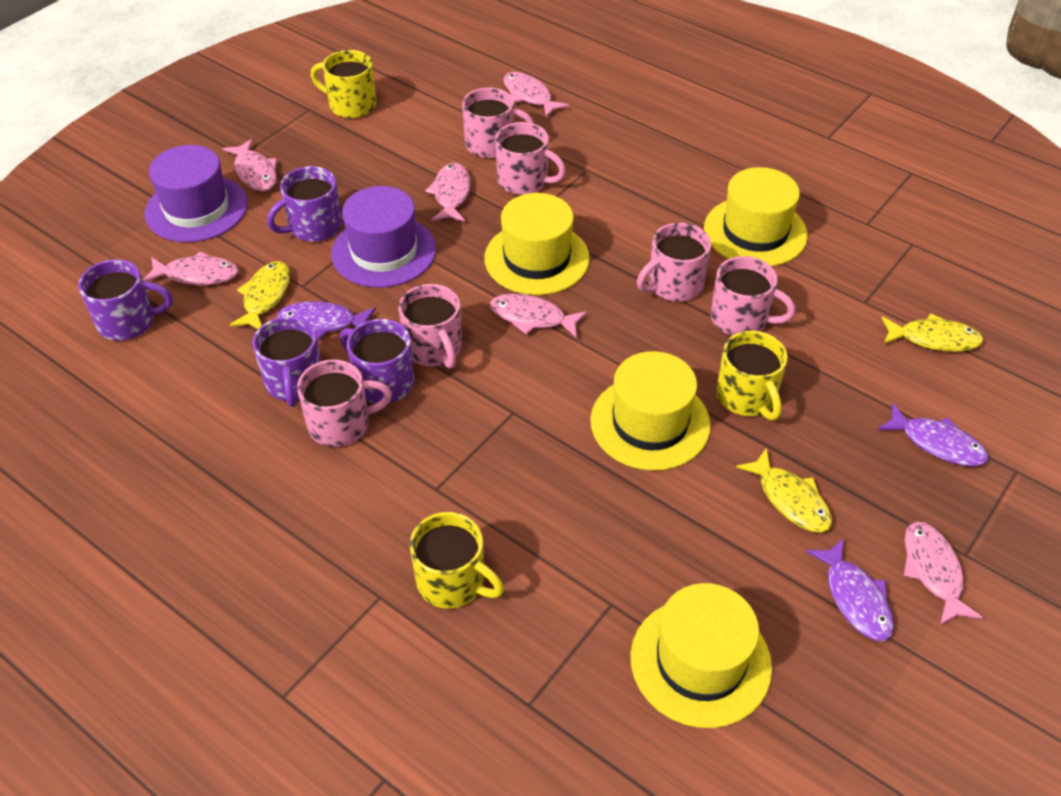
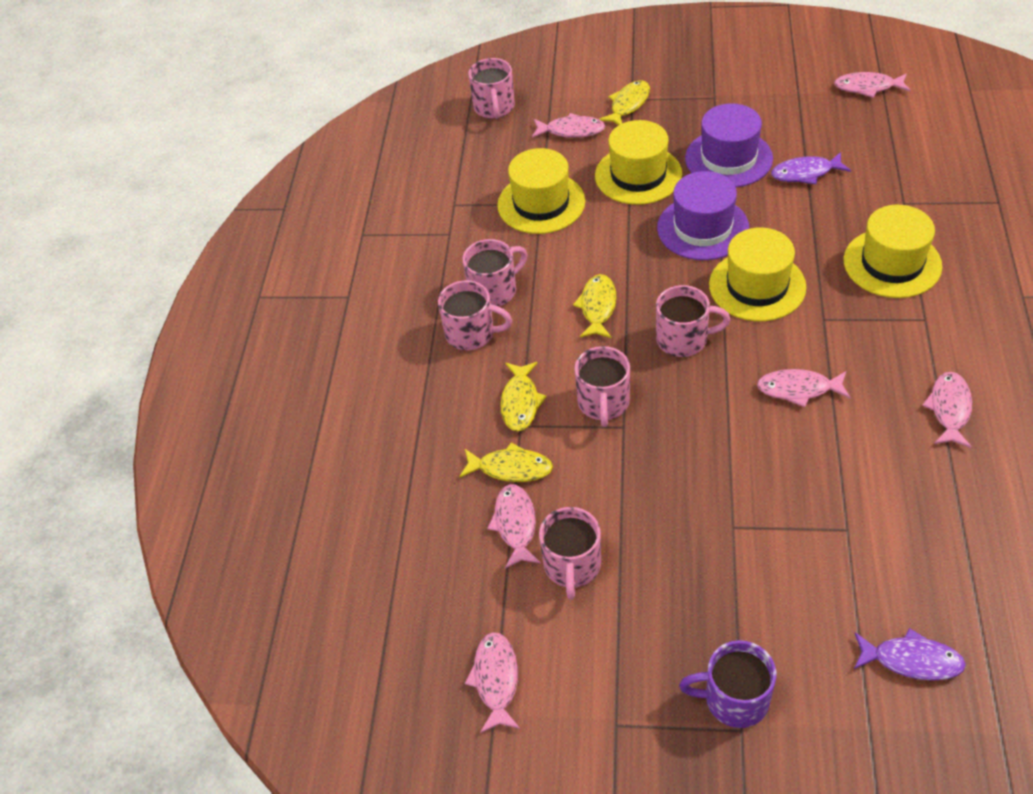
purple fish: 3 -> 2
purple mug: 4 -> 1
yellow fish: 3 -> 4
yellow mug: 3 -> 0

